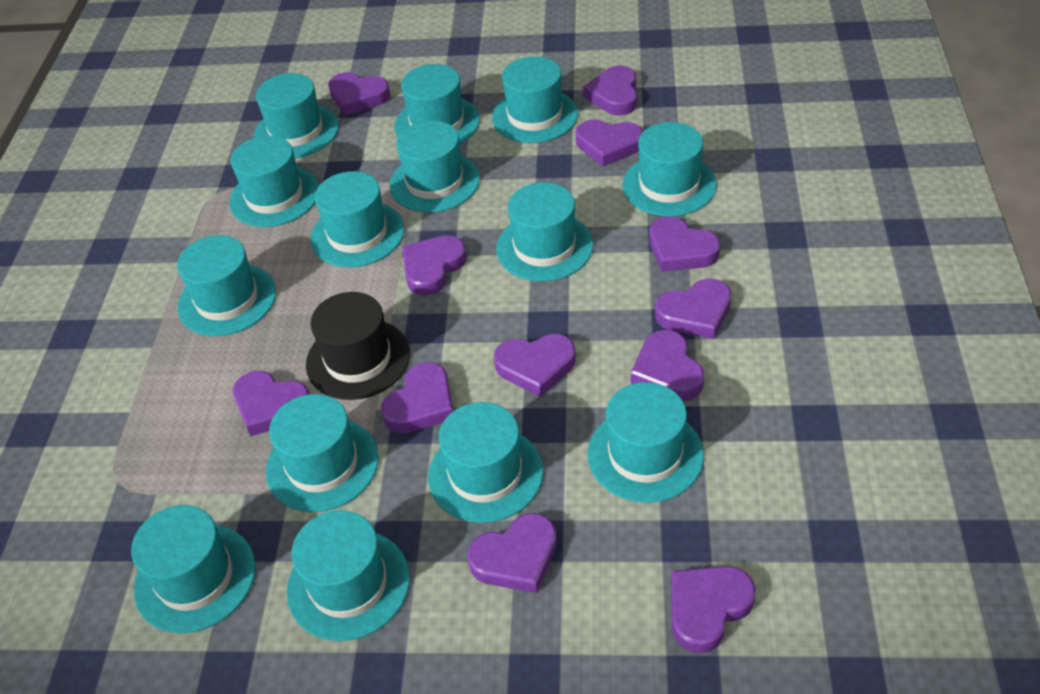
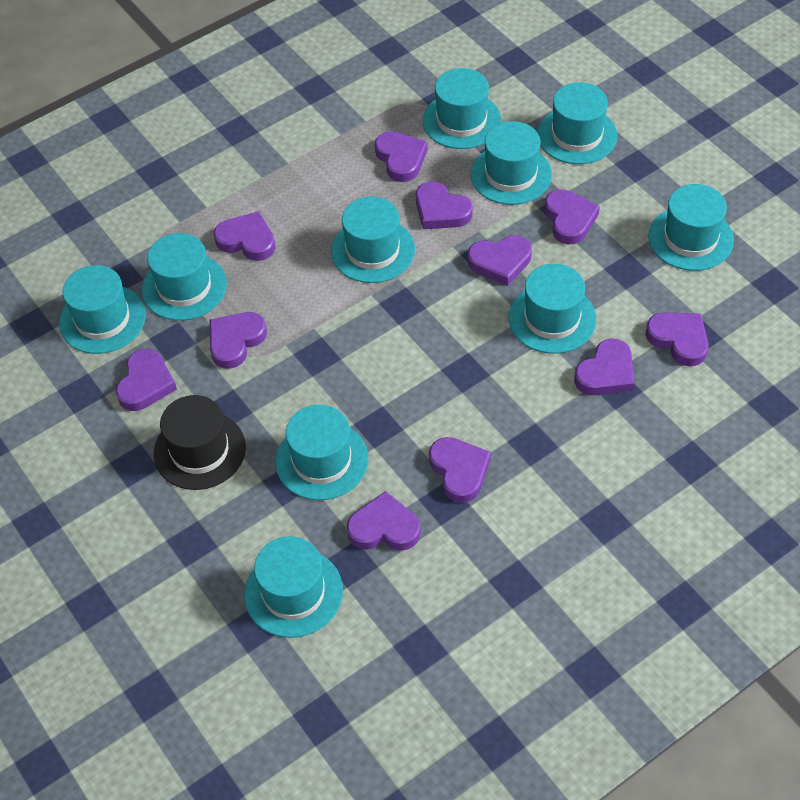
purple heart: 12 -> 11
turquoise hat: 14 -> 10

